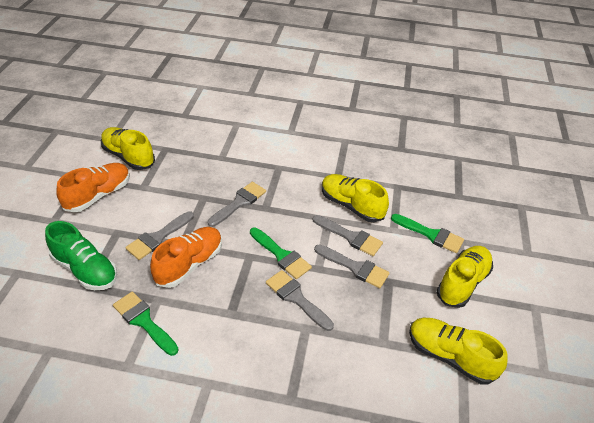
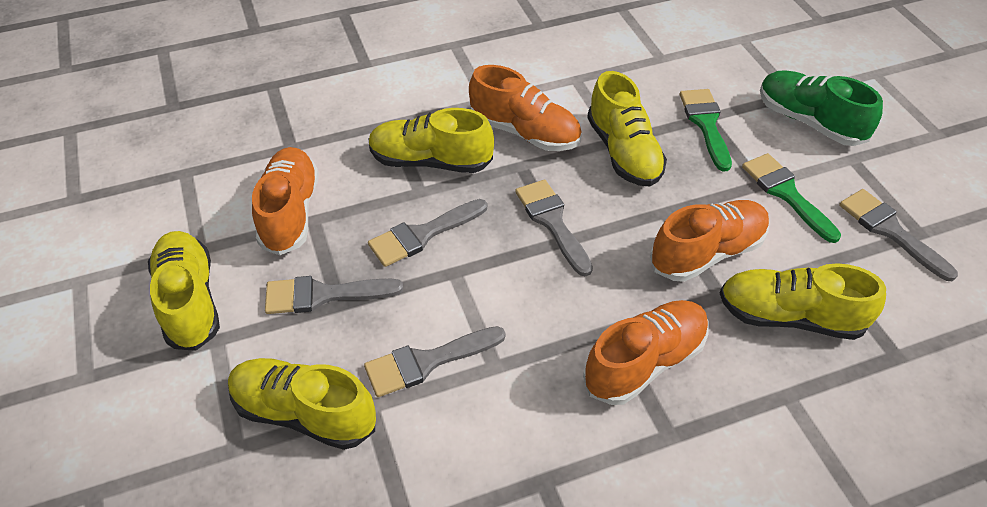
green brush: 3 -> 2
orange shoe: 2 -> 4
yellow shoe: 4 -> 5

